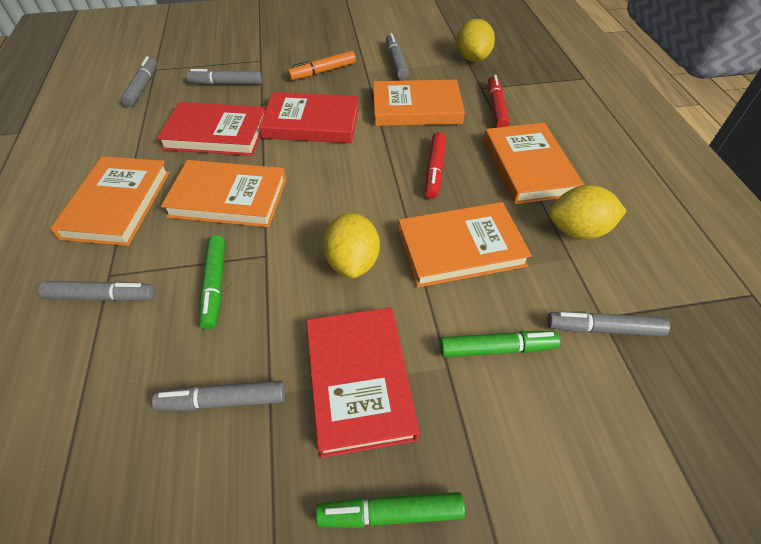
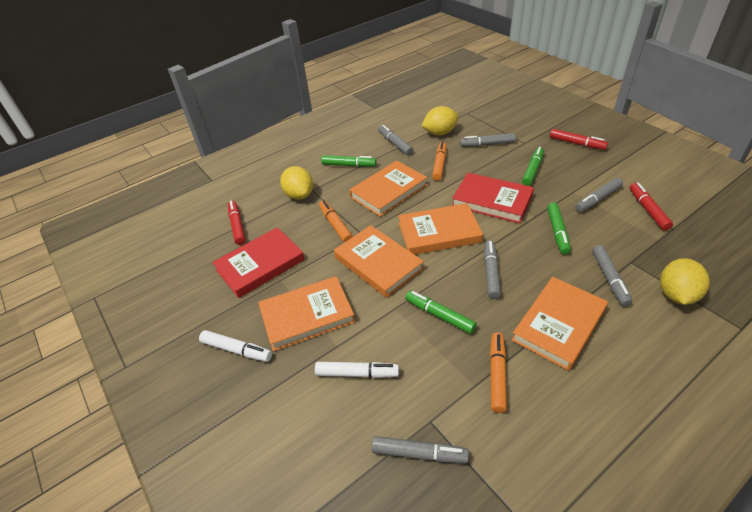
green marker: 3 -> 4
orange marker: 1 -> 3
red book: 3 -> 2
red marker: 2 -> 3
white marker: 0 -> 2

